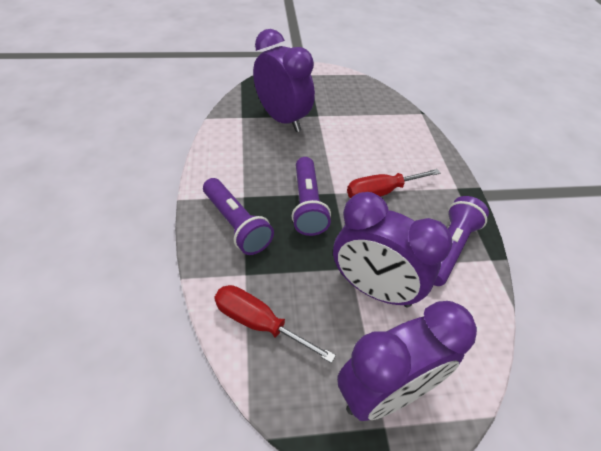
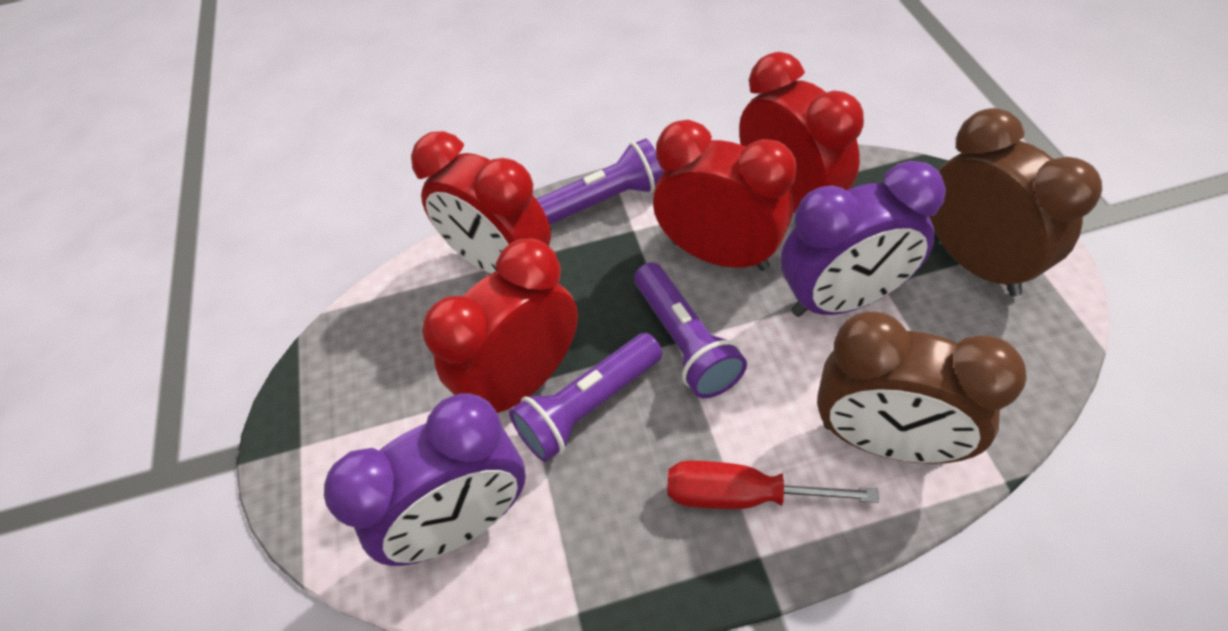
brown clock: 0 -> 2
purple clock: 3 -> 2
red clock: 0 -> 4
red screwdriver: 2 -> 1

